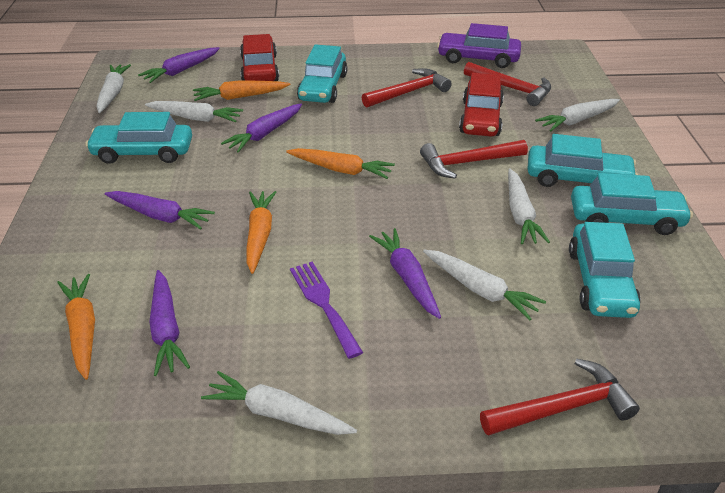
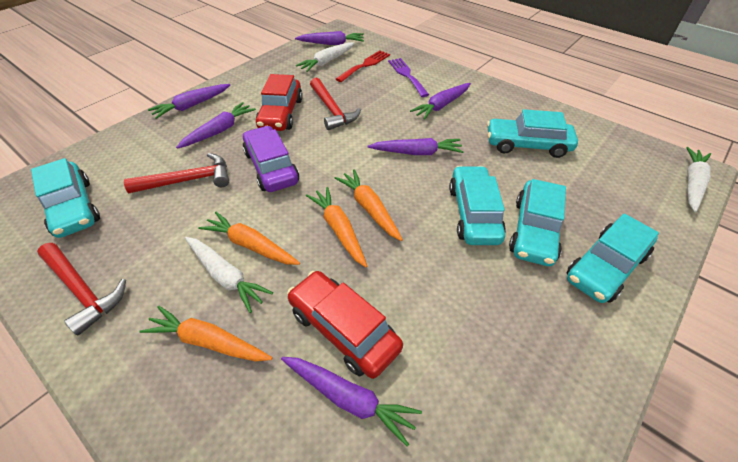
purple carrot: 5 -> 6
red fork: 0 -> 1
red hammer: 4 -> 3
white carrot: 6 -> 3

